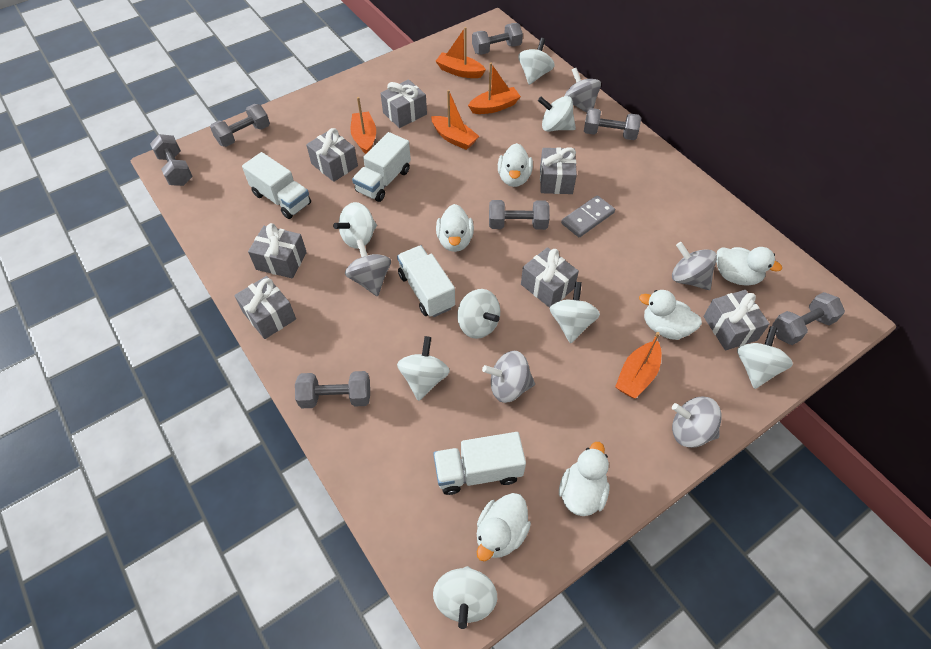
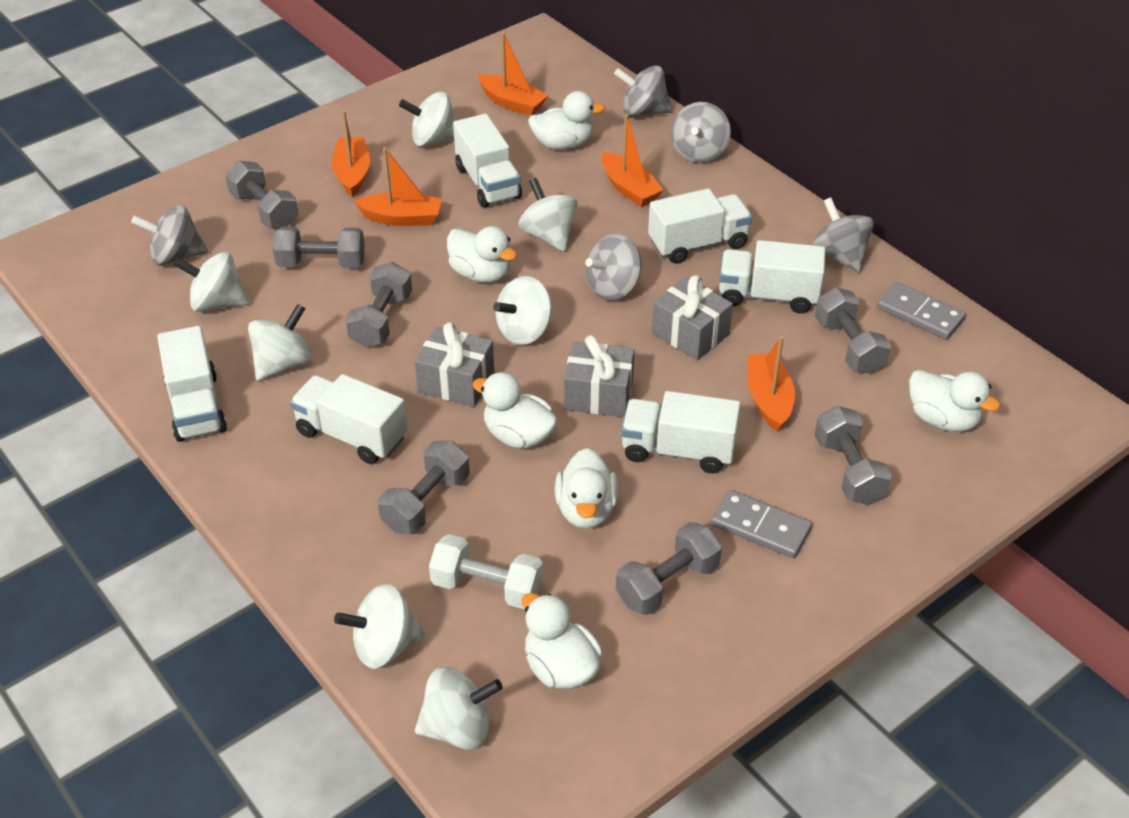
grey domino: 1 -> 2
grey gift: 7 -> 3
white dumbbell: 0 -> 1
white spinning top: 8 -> 7
white truck: 4 -> 6

